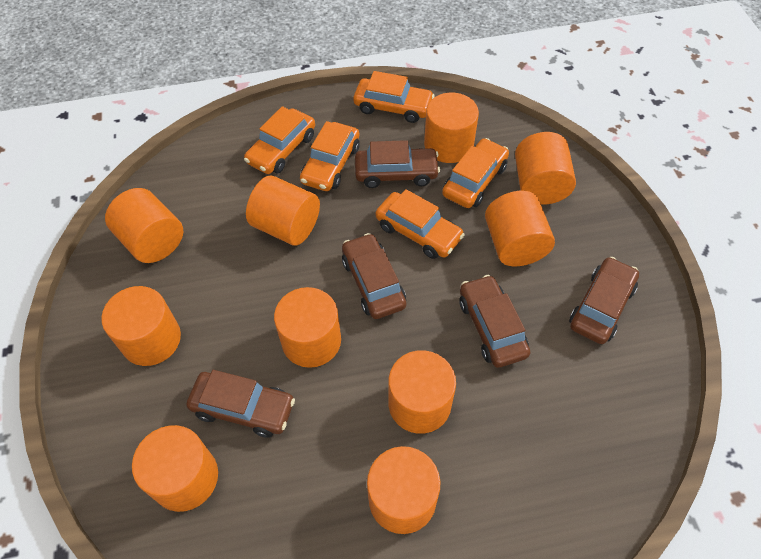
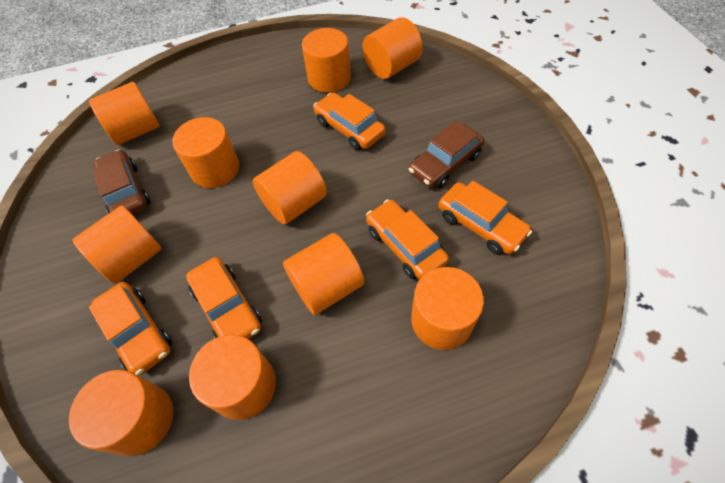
brown car: 5 -> 2

